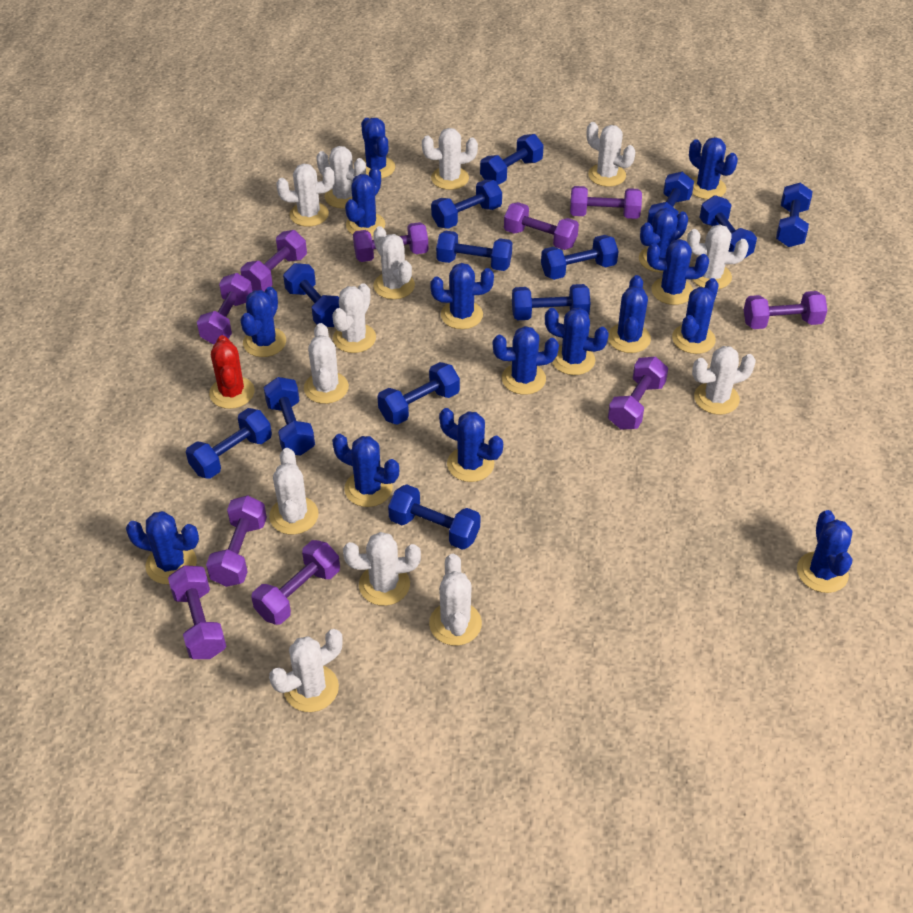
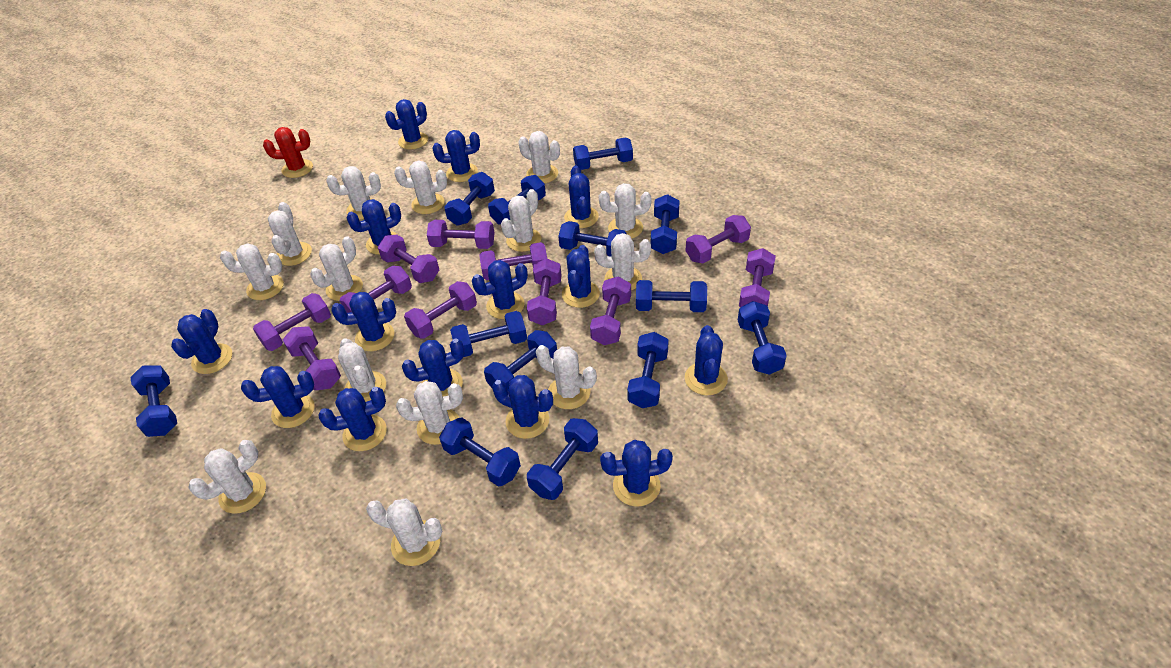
blue cactus: 15 -> 14
purple dumbbell: 10 -> 11
white cactus: 13 -> 14

